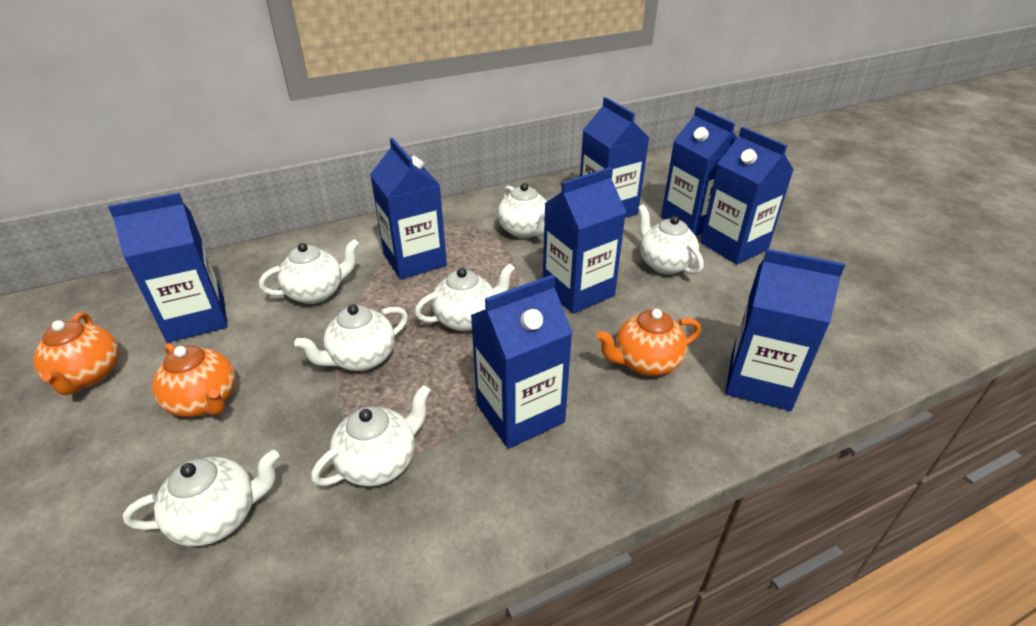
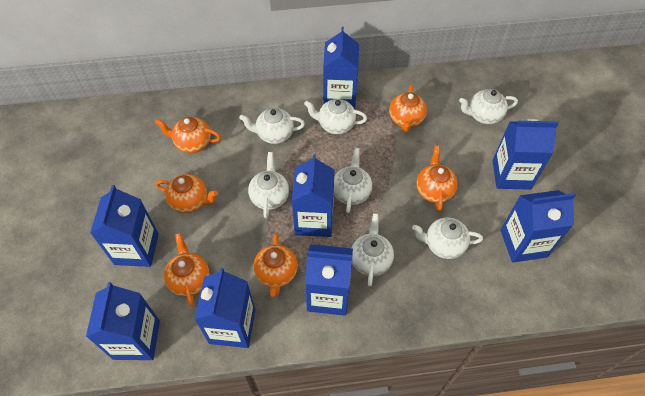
orange teapot: 3 -> 6

